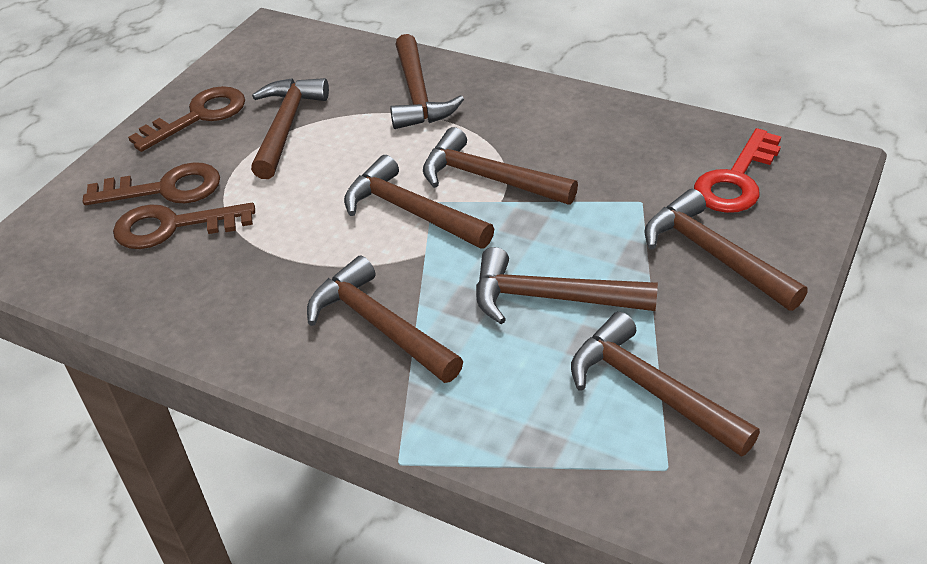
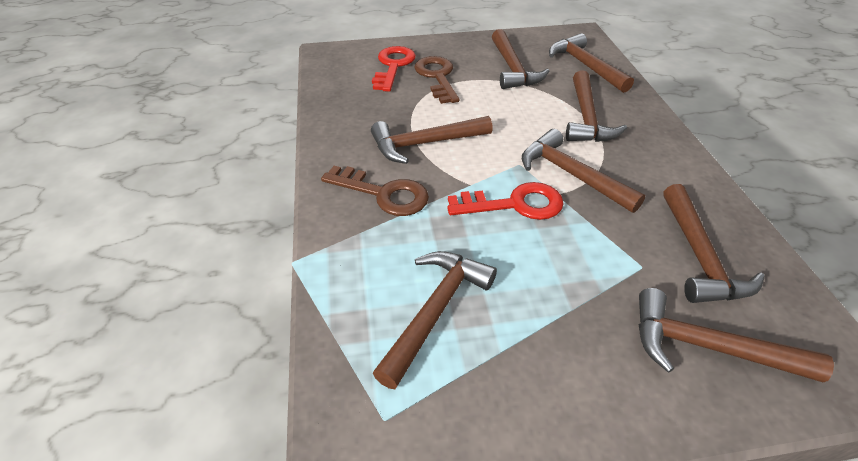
brown key: 3 -> 2
red key: 1 -> 2

